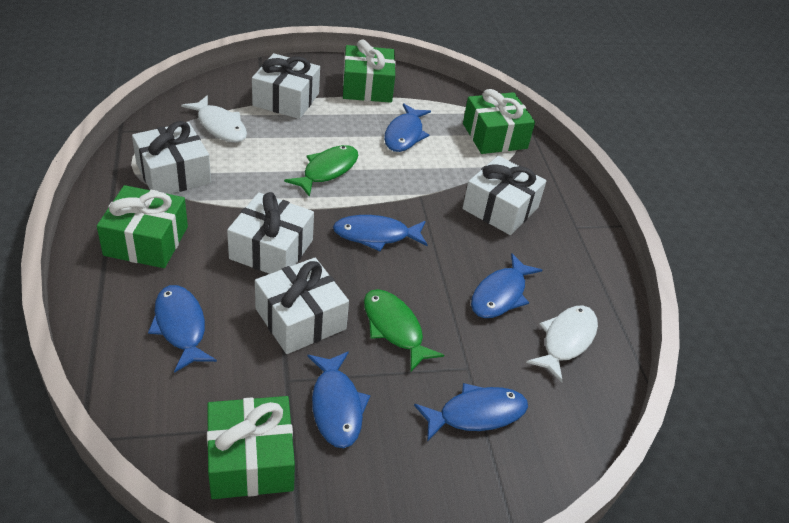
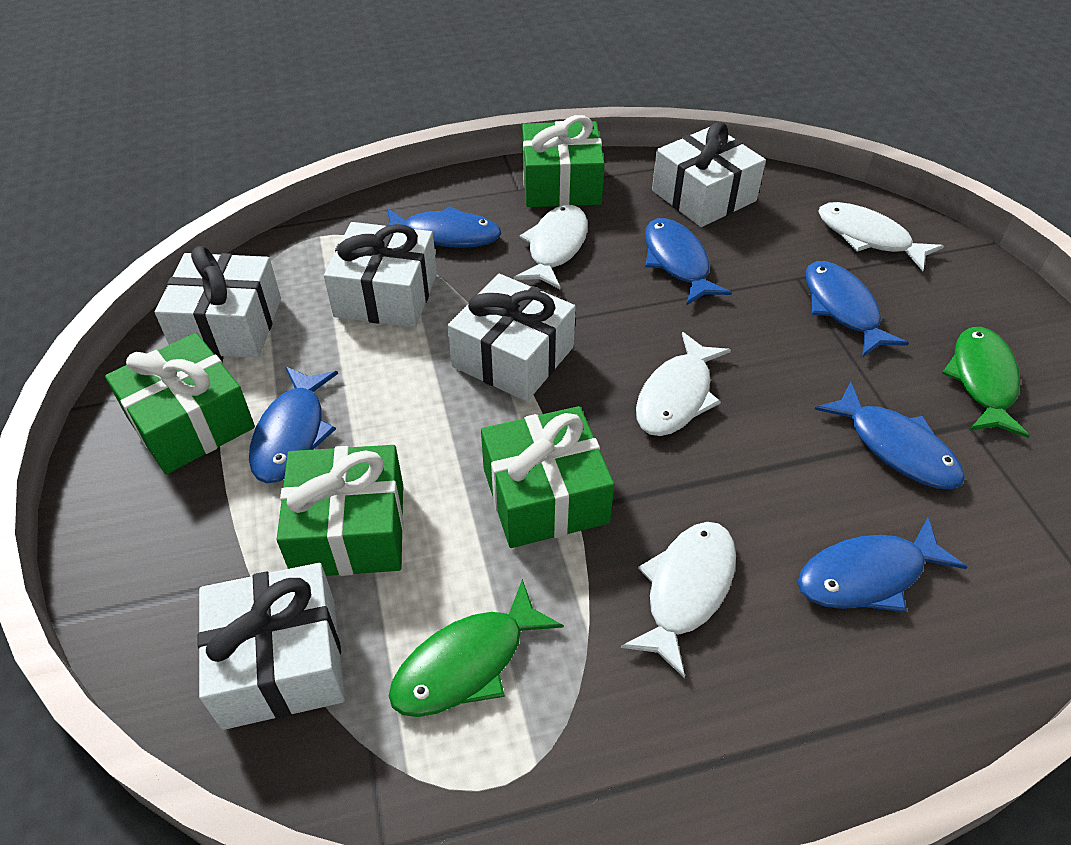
white fish: 2 -> 4

